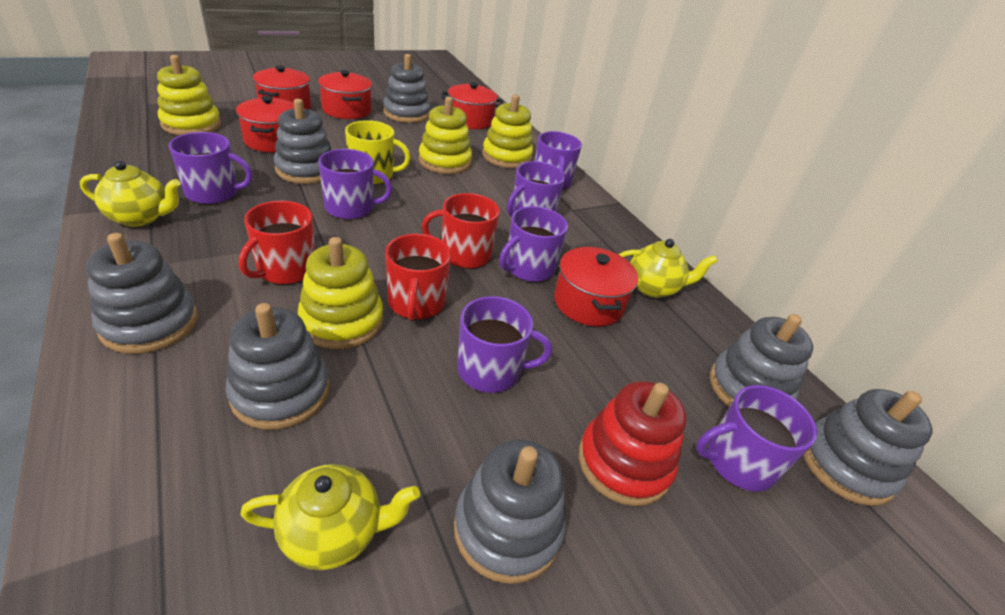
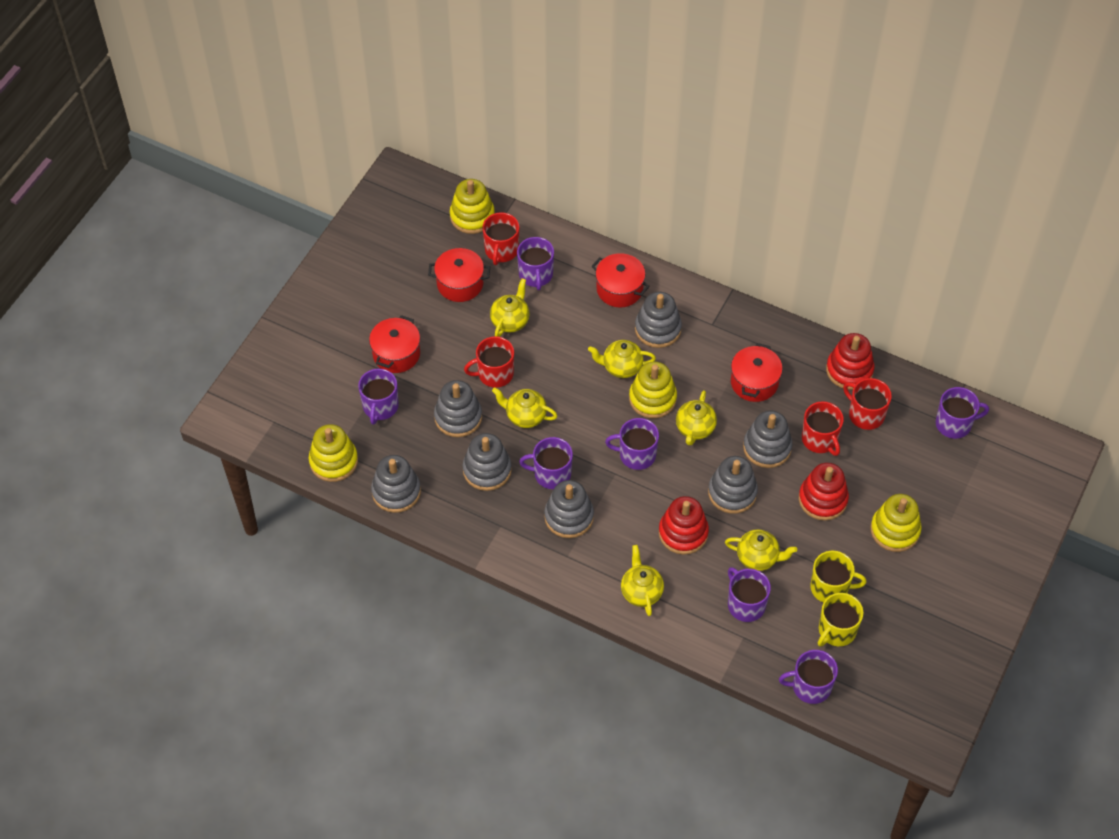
red mug: 3 -> 4
red pot: 5 -> 4
red stacking toy: 1 -> 3
yellow mug: 1 -> 2
yellow teapot: 3 -> 6

